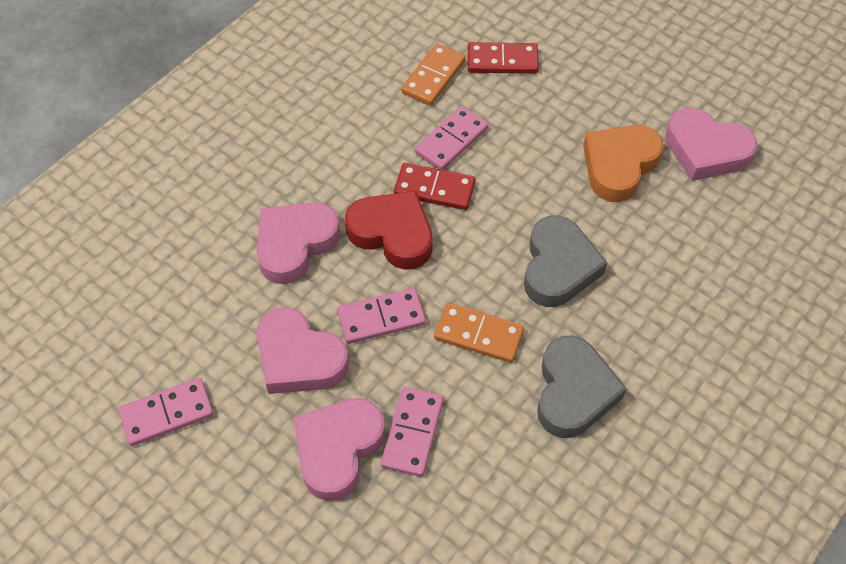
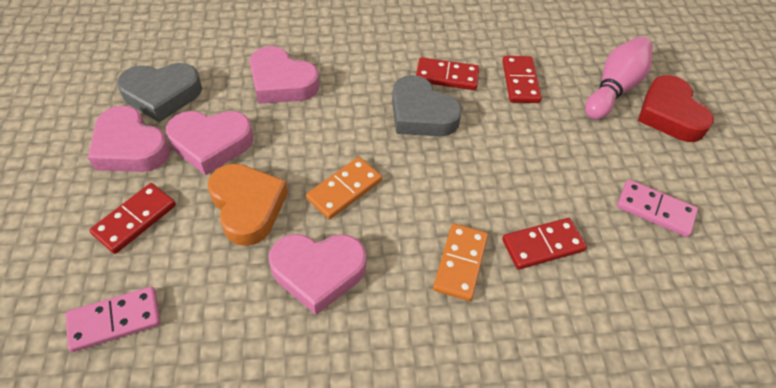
pink bowling pin: 0 -> 1
pink domino: 4 -> 2
red domino: 2 -> 4

